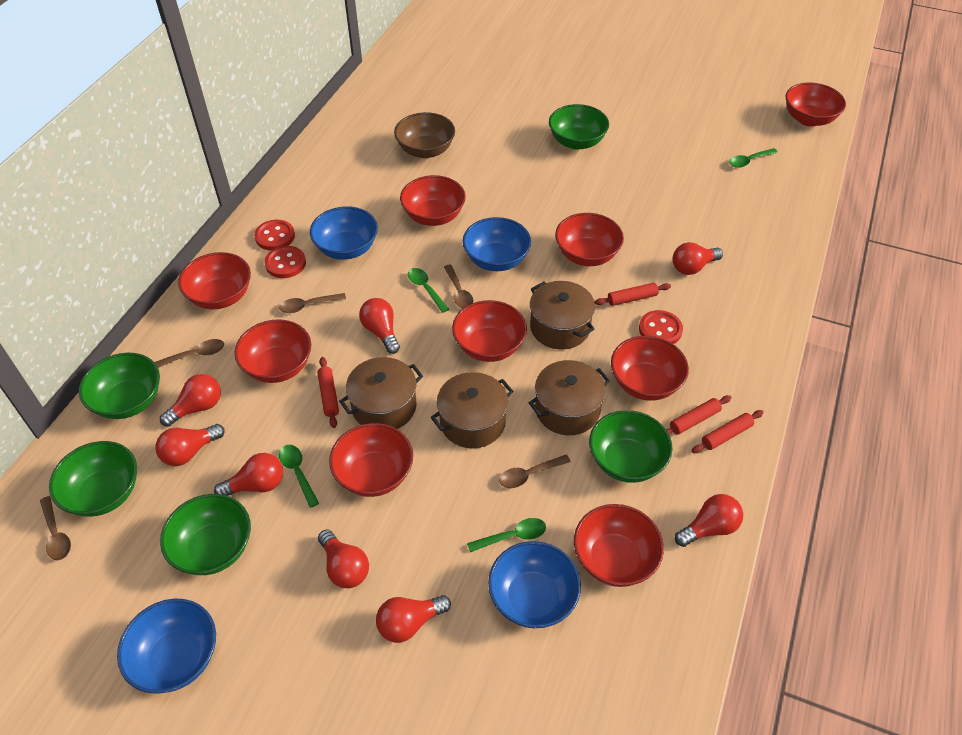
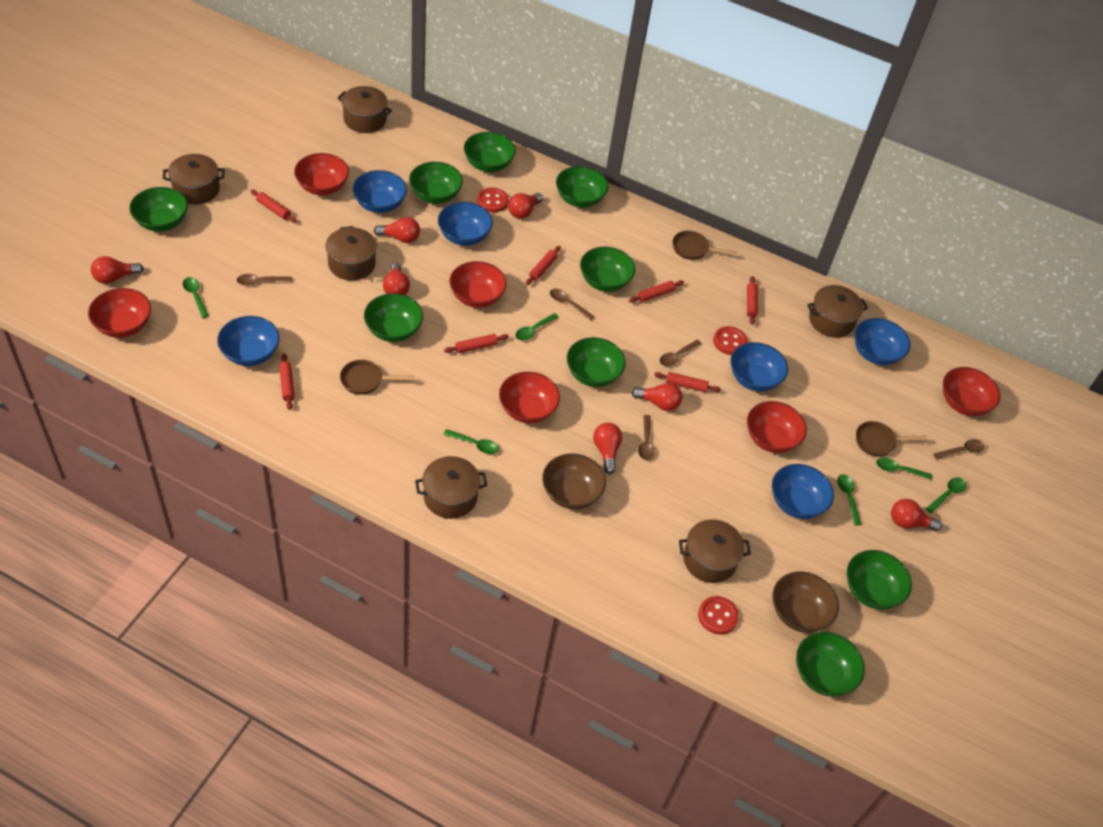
blue bowl: 4 -> 6
brown bowl: 1 -> 2
brown pan: 0 -> 3
brown pot: 4 -> 6
green bowl: 5 -> 9
green spoon: 4 -> 6
red bowl: 9 -> 6
red light bulb: 8 -> 7
red rolling pin: 4 -> 7

